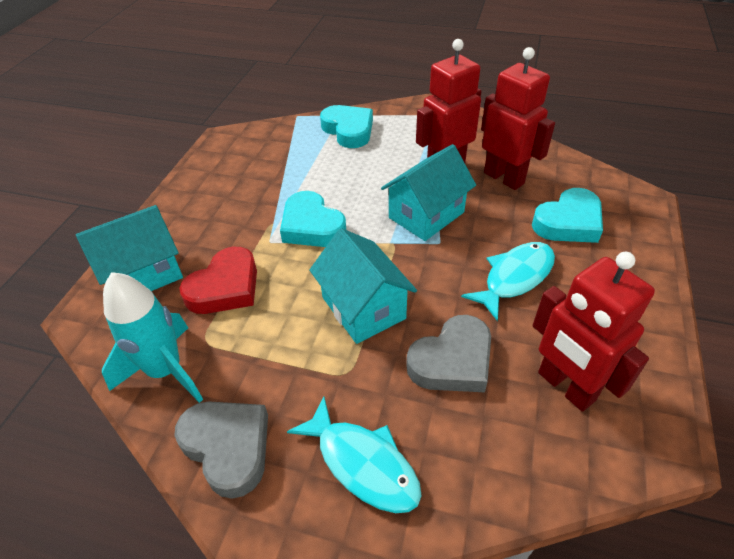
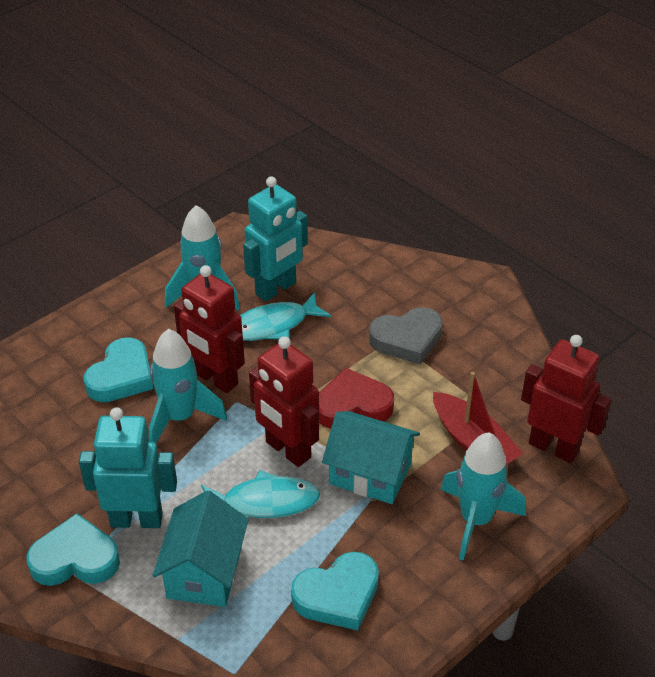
grey heart: 2 -> 1
red boat: 0 -> 1
turquoise house: 3 -> 2
turquoise robot: 0 -> 2
turquoise rocket: 1 -> 3

